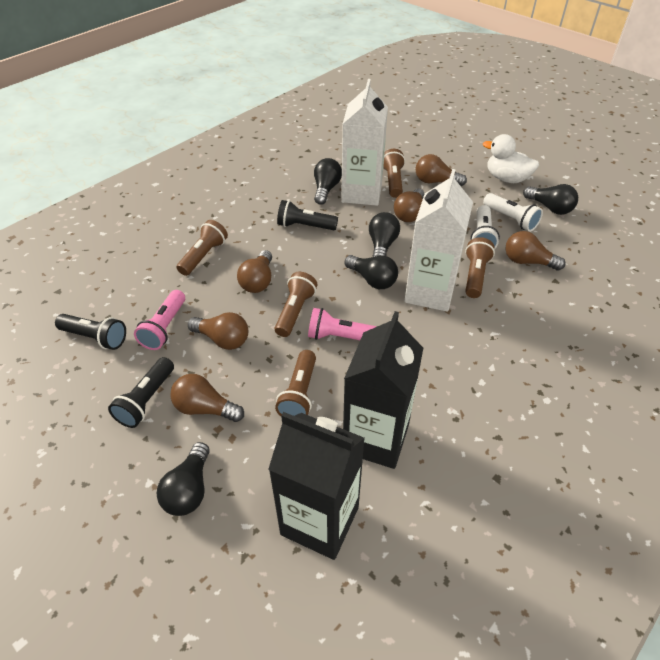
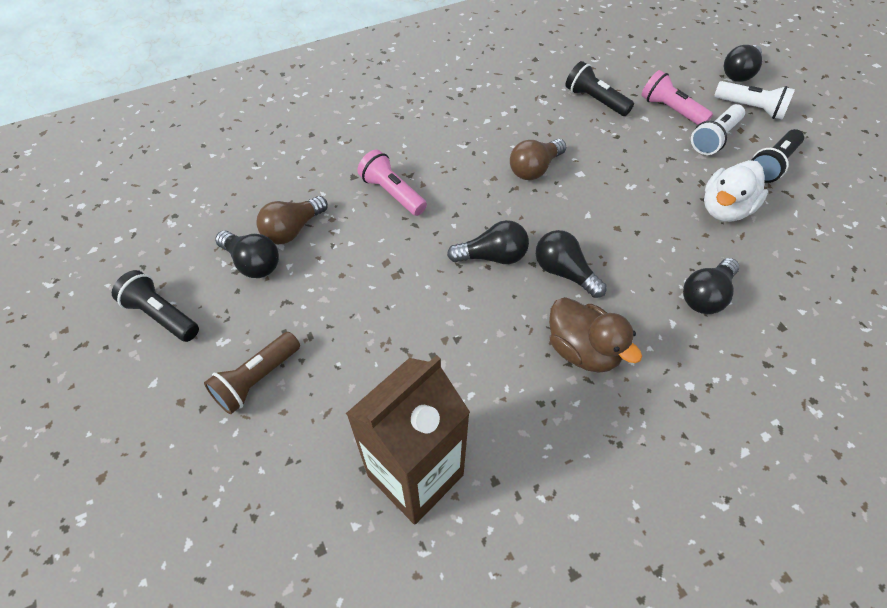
black carton: 2 -> 0
brown carton: 0 -> 1
brown duck: 0 -> 1
brown flashlight: 5 -> 1
brown light bulb: 6 -> 2
white carton: 2 -> 0

